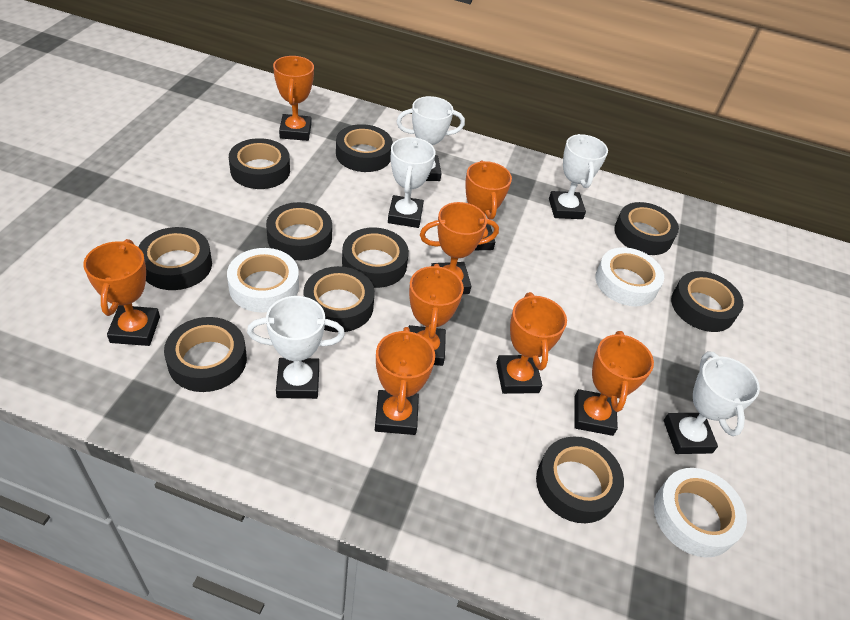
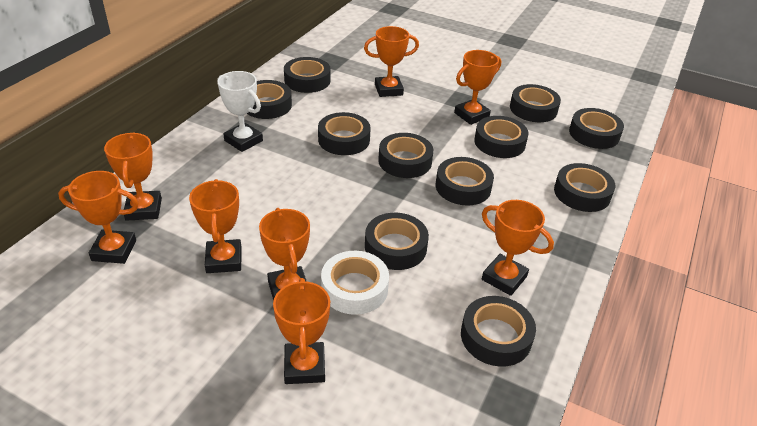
black tape: 10 -> 11
white tape: 3 -> 1
white trophy: 5 -> 1

